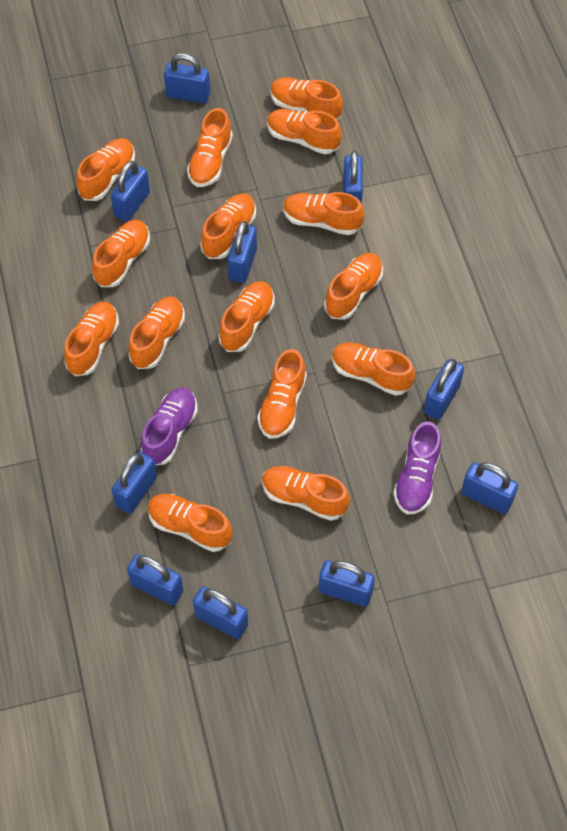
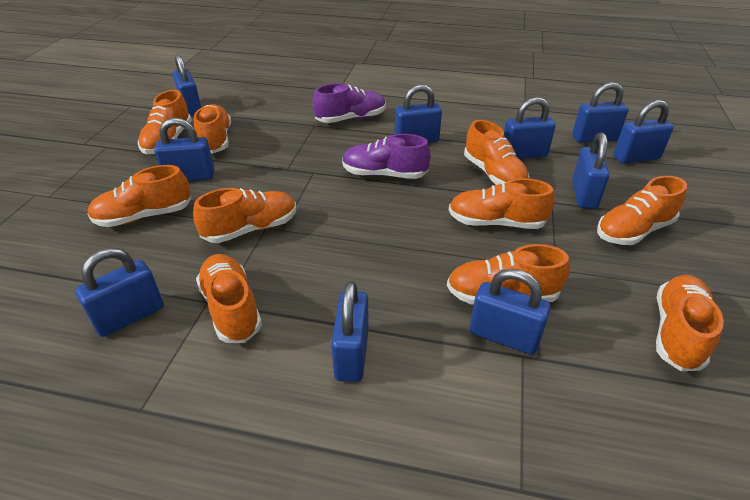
orange shoe: 15 -> 10

